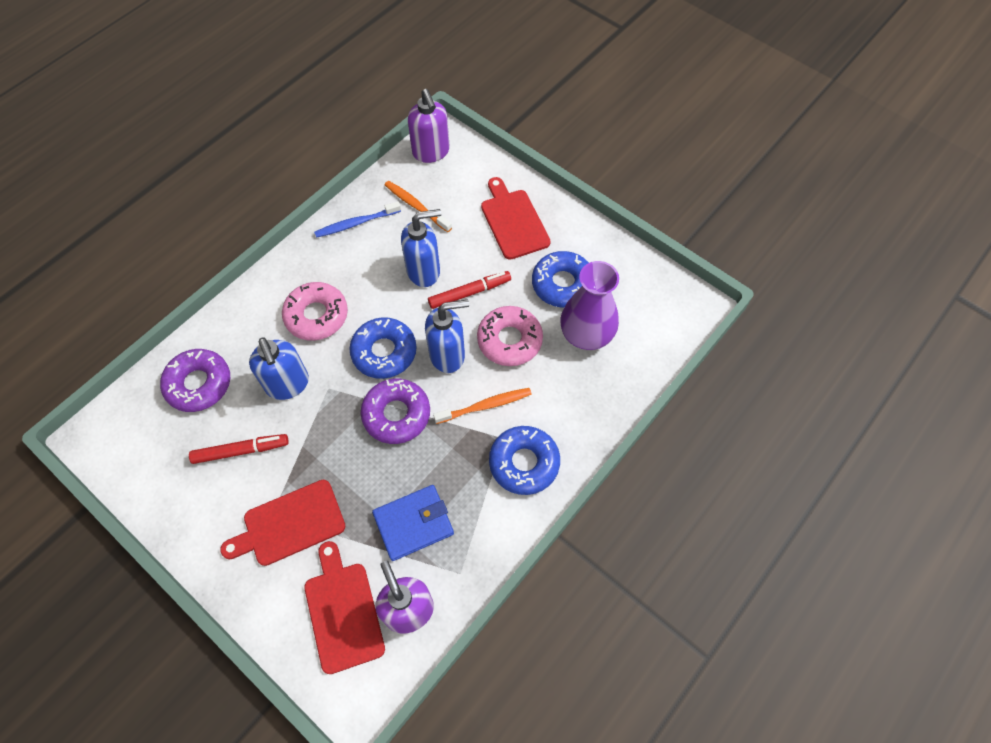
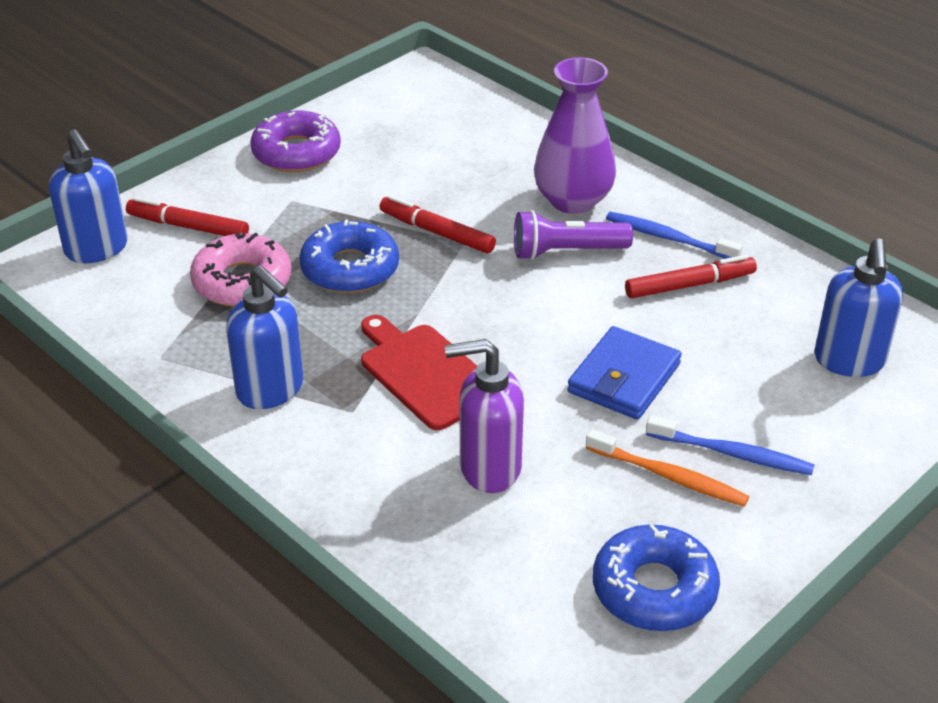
blue donut: 3 -> 2
blue toothbrush: 1 -> 2
orange toothbrush: 2 -> 1
pink donut: 2 -> 1
purple donut: 2 -> 1
purple flashlight: 0 -> 1
purple soap dispenser: 2 -> 1
red cutting board: 3 -> 1
red marker: 2 -> 3

